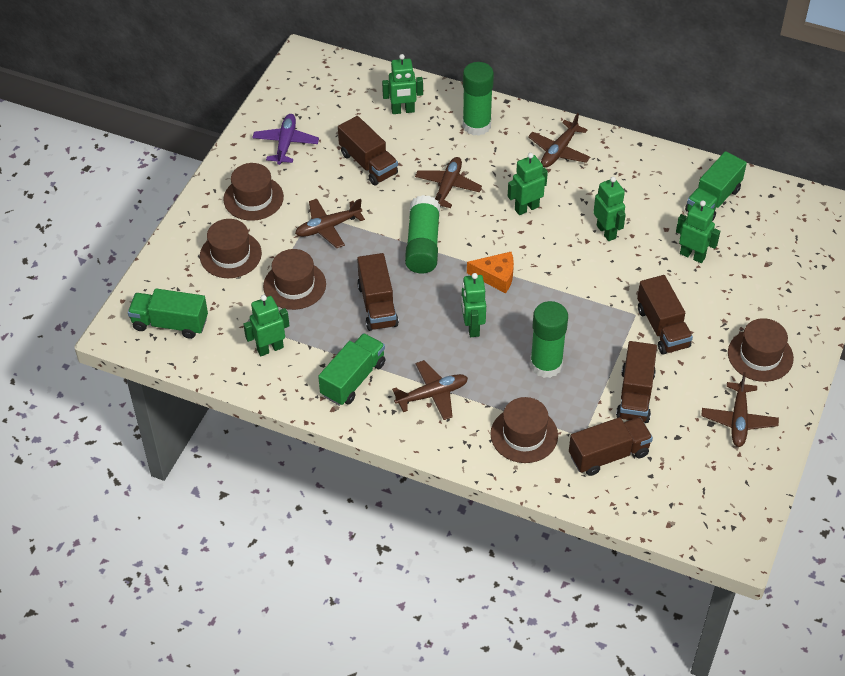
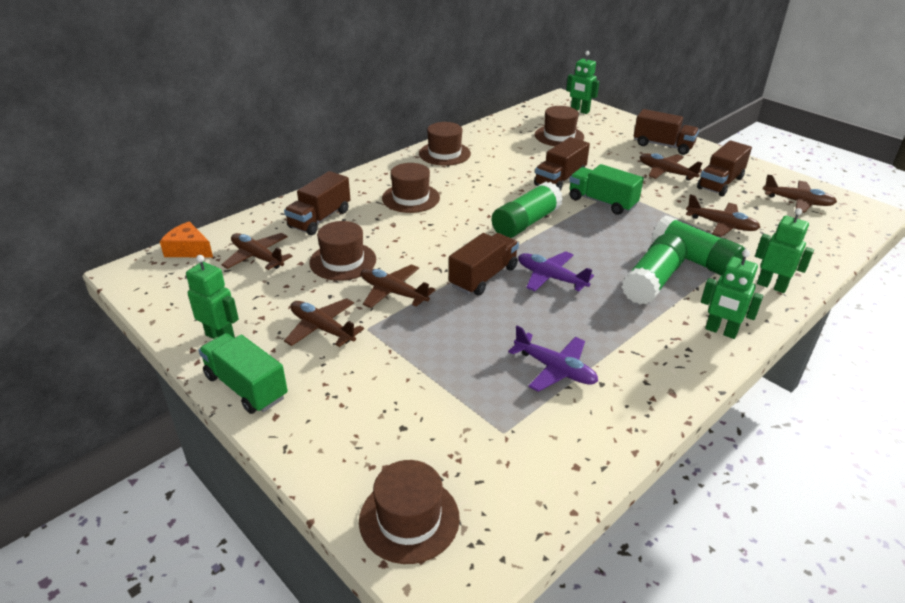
brown plane: 5 -> 6
green robot: 6 -> 4
green truck: 3 -> 2
purple plane: 1 -> 2

